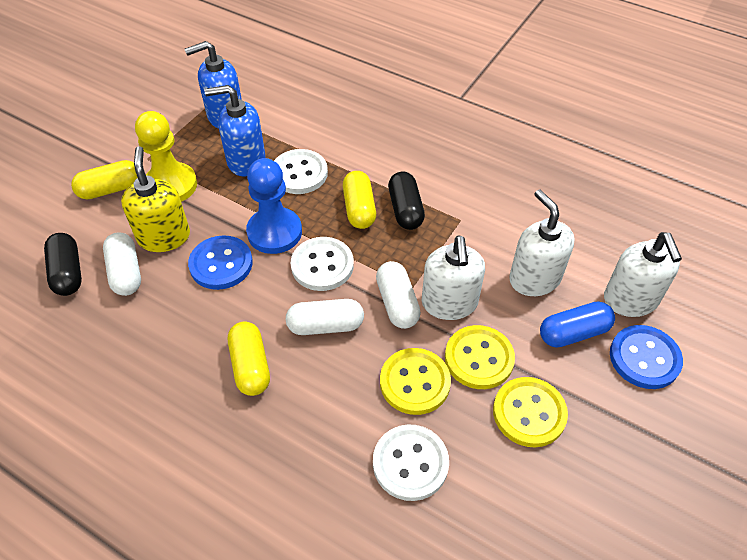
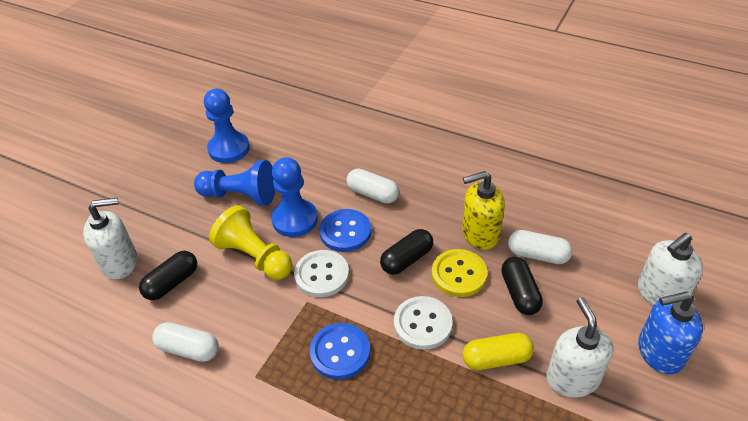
black capsule: 2 -> 3
blue capsule: 1 -> 0
blue pawn: 1 -> 3
blue soap dispenser: 2 -> 1
white button: 3 -> 2
yellow button: 3 -> 1
yellow capsule: 3 -> 1

